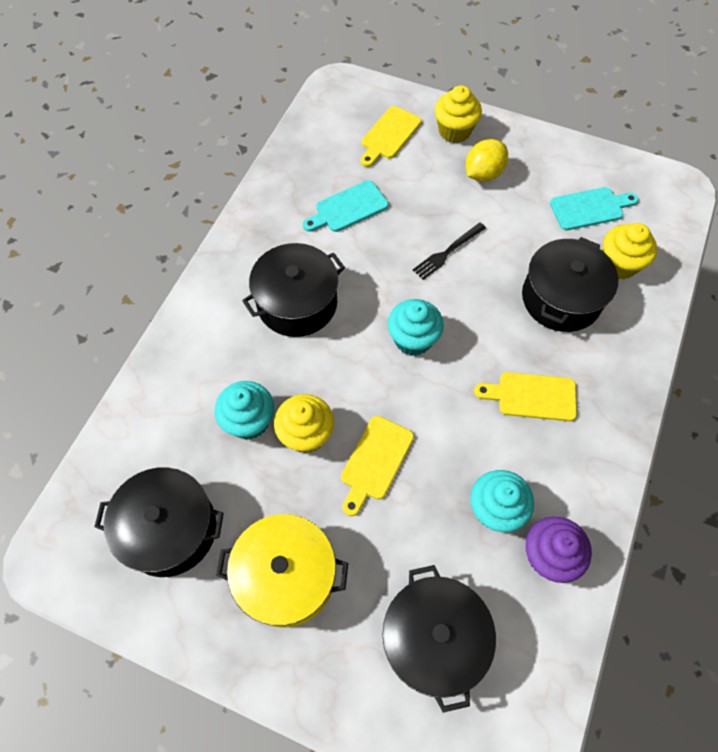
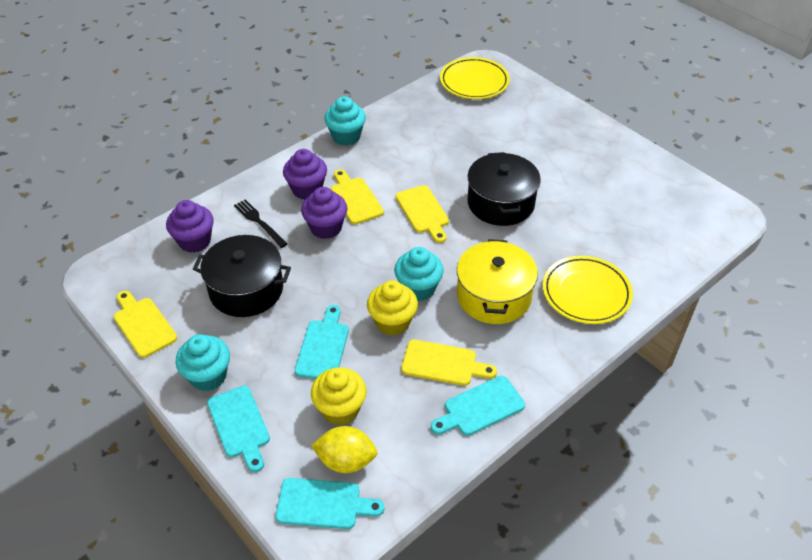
black pot: 4 -> 2
purple cupcake: 1 -> 3
turquoise cutting board: 2 -> 4
yellow cupcake: 3 -> 2
yellow cutting board: 3 -> 4
yellow plate: 0 -> 2

